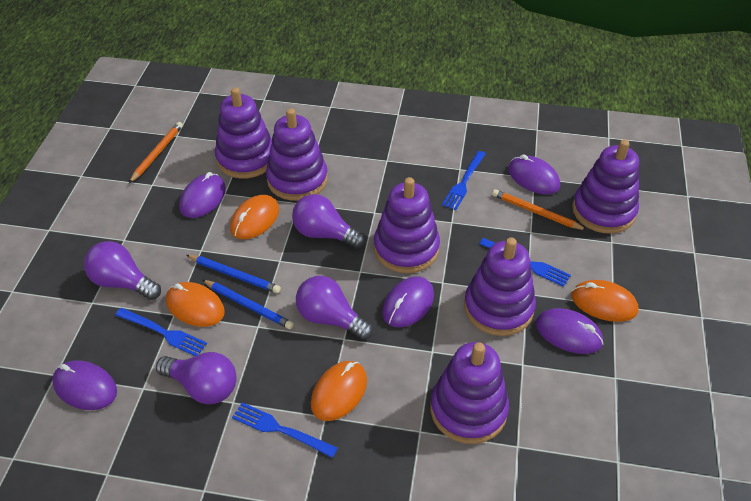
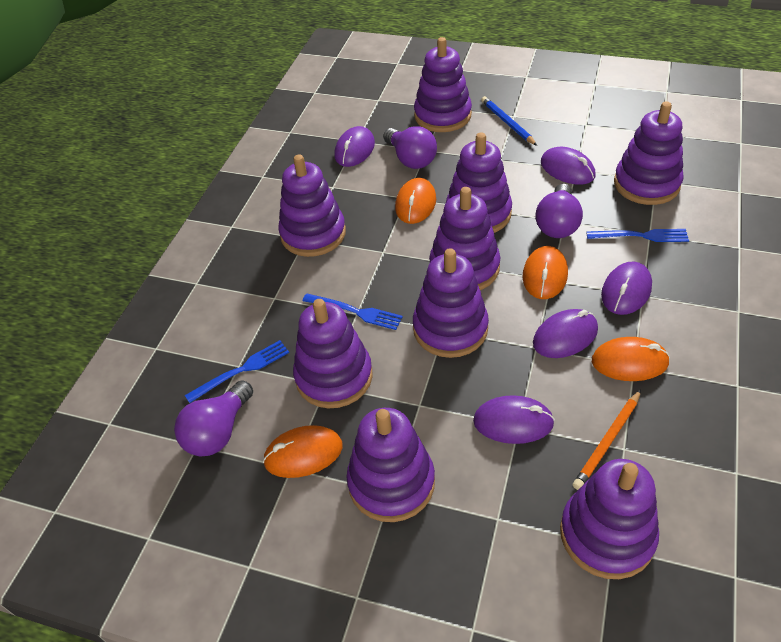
blue fork: 4 -> 3
blue pencil: 2 -> 1
orange pencil: 2 -> 1
purple light bulb: 4 -> 3
purple stacking toy: 6 -> 9

